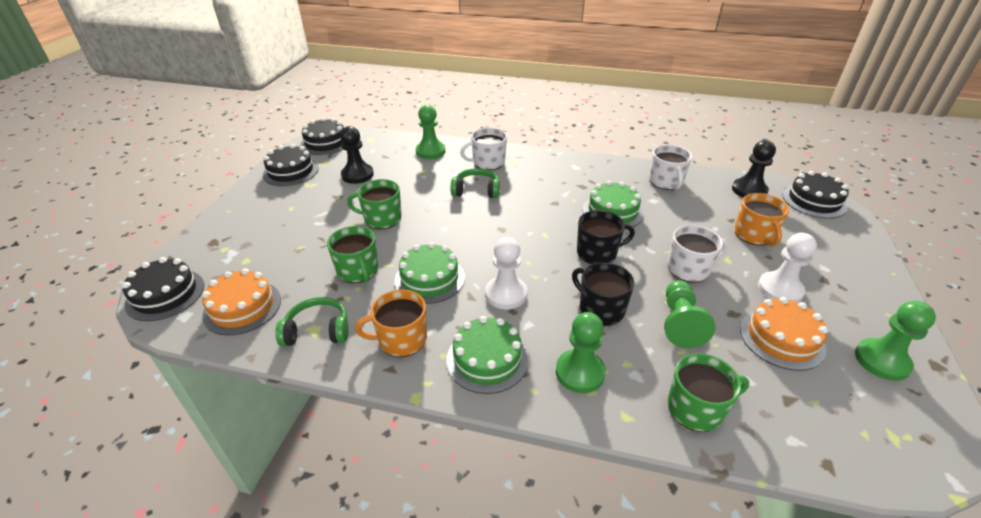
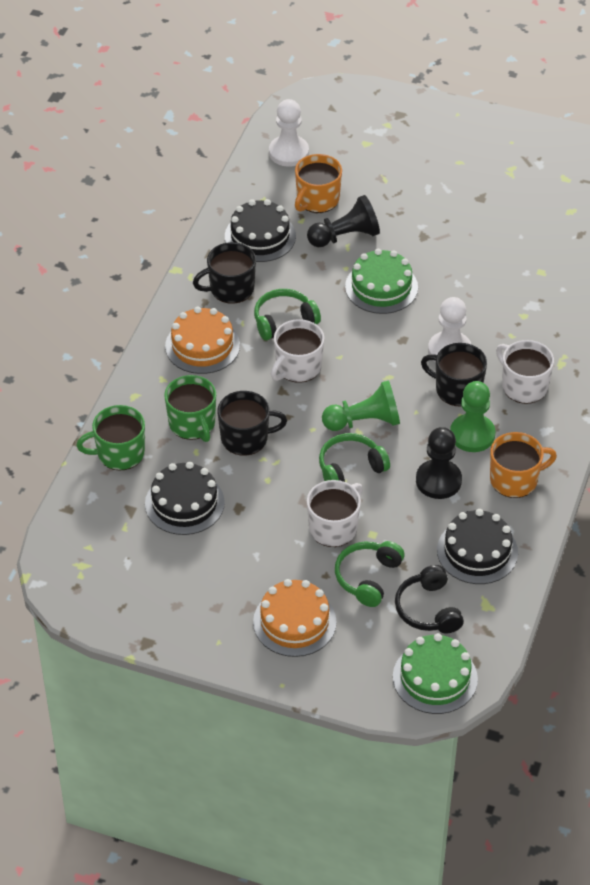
black cake: 4 -> 3
black headphones: 0 -> 1
black mug: 2 -> 3
green cake: 3 -> 2
green headphones: 2 -> 3
green mug: 3 -> 2
green pawn: 4 -> 2

